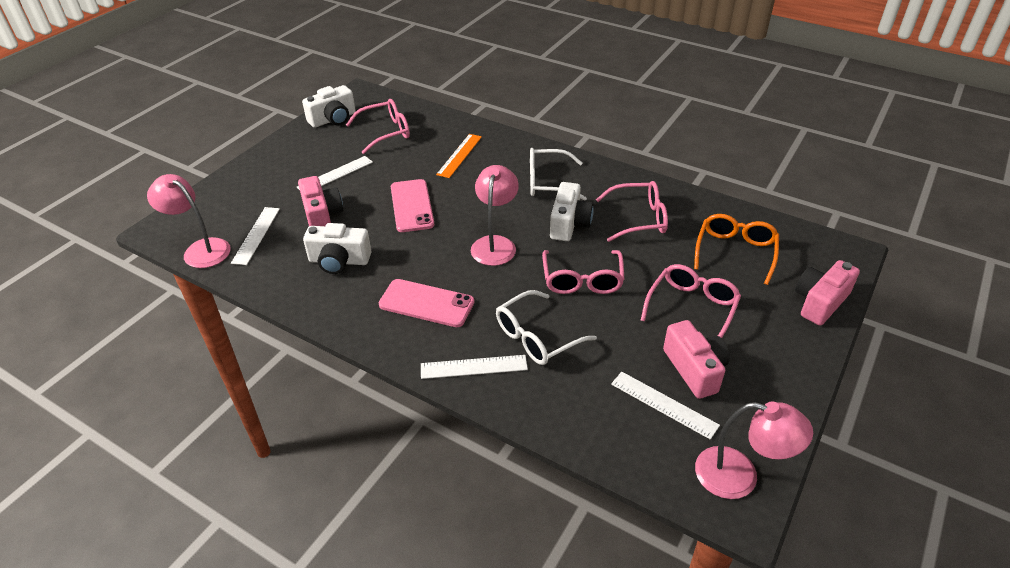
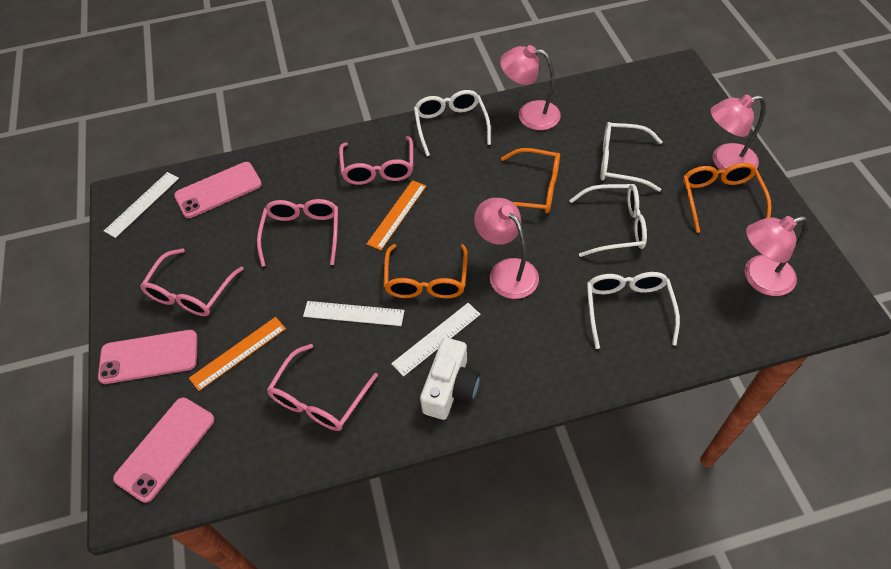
orange glasses: 1 -> 3
orange ruler: 1 -> 2
pink camera: 3 -> 0
pink lamp: 3 -> 4
pink phone: 2 -> 3
white camera: 3 -> 1
white glasses: 2 -> 4
white ruler: 4 -> 3

